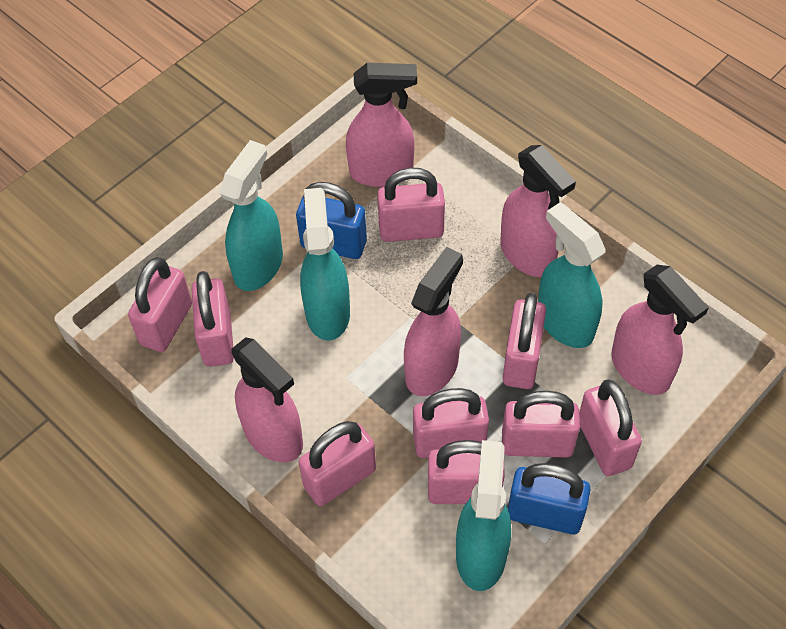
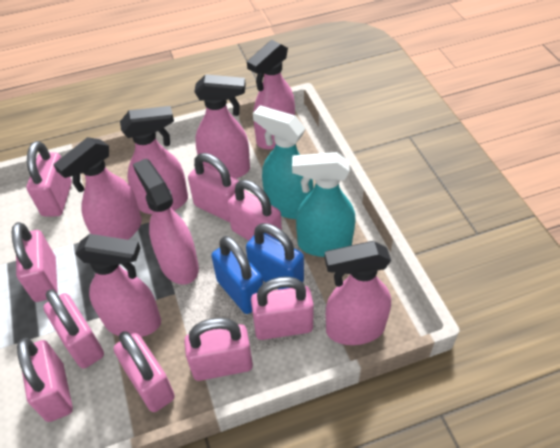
pink spray bottle: 5 -> 7
turquoise spray bottle: 4 -> 2

